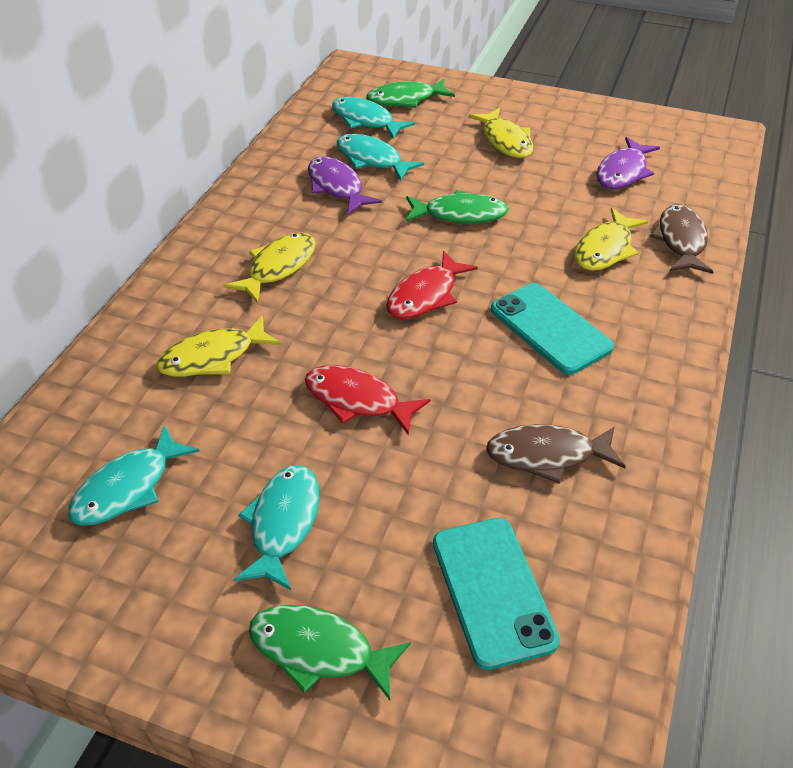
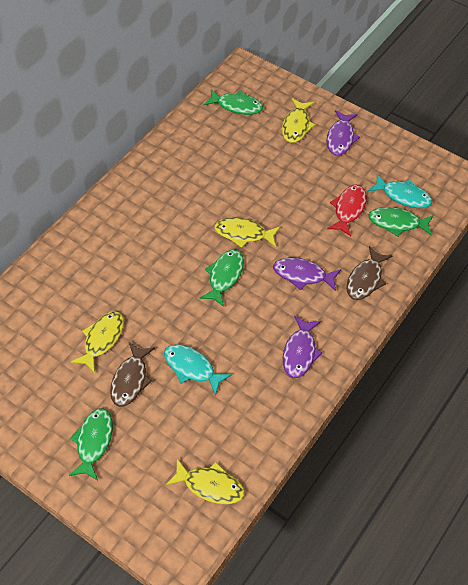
green fish: 3 -> 4
purple fish: 2 -> 3
red fish: 2 -> 1
turquoise fish: 4 -> 2
turquoise phone: 2 -> 0

